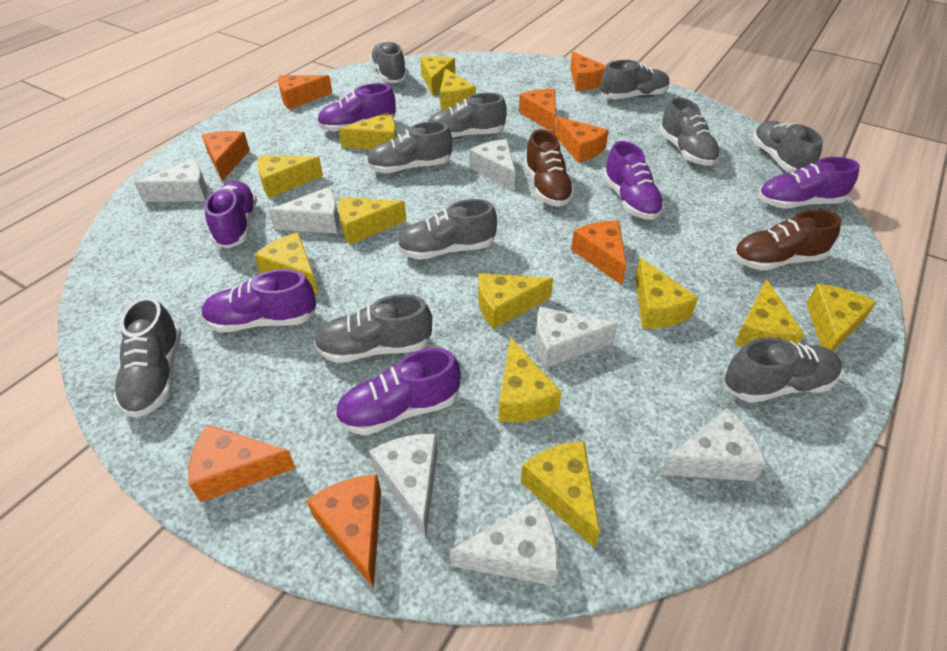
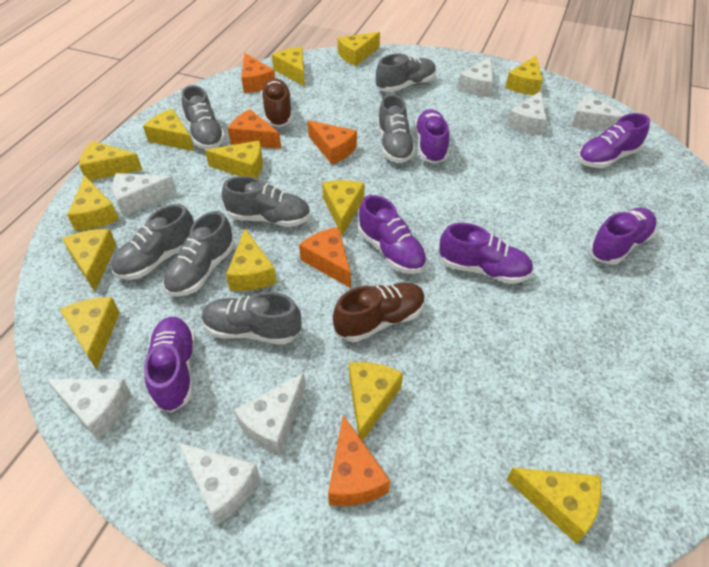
grey shoe: 10 -> 7
orange cheese: 8 -> 5
yellow cheese: 12 -> 13

